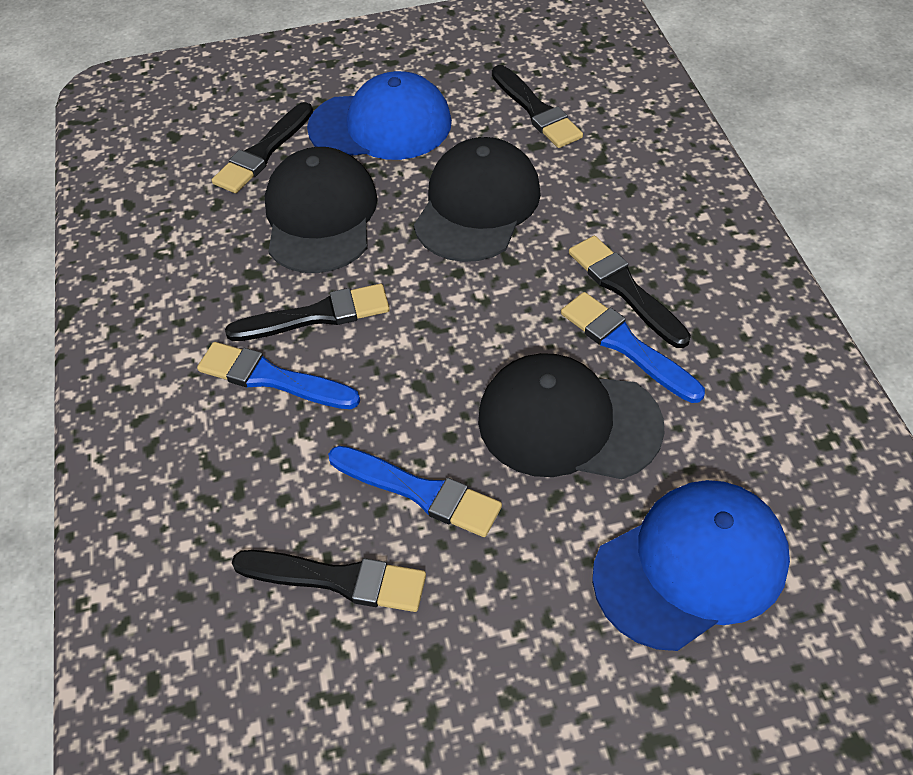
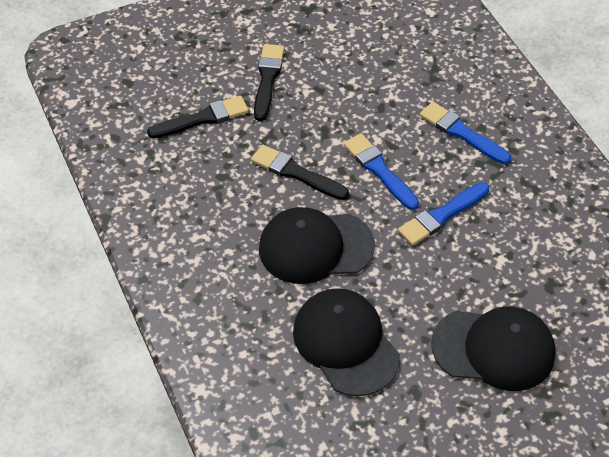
black brush: 5 -> 3
blue cap: 2 -> 0

